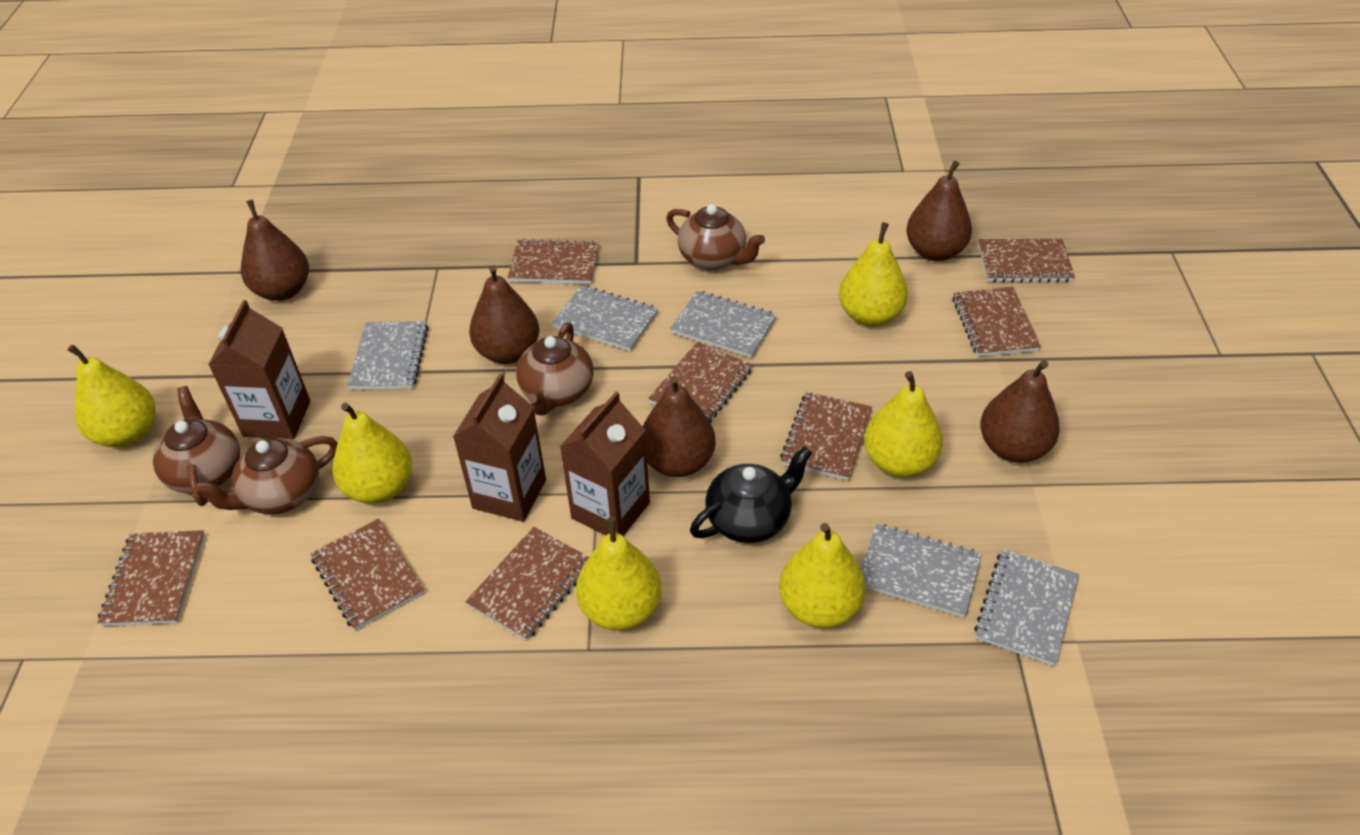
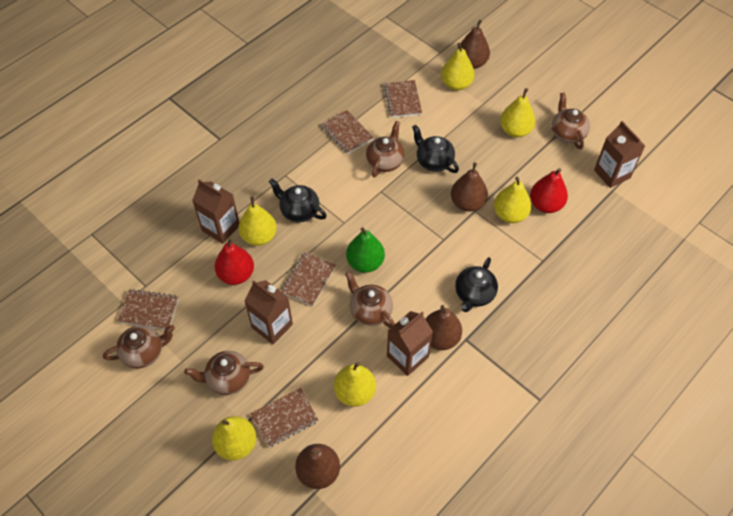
black teapot: 1 -> 3
brown carton: 3 -> 4
brown notebook: 8 -> 5
brown pear: 5 -> 4
brown teapot: 4 -> 5
green pear: 0 -> 1
grey notebook: 5 -> 0
red pear: 0 -> 2

